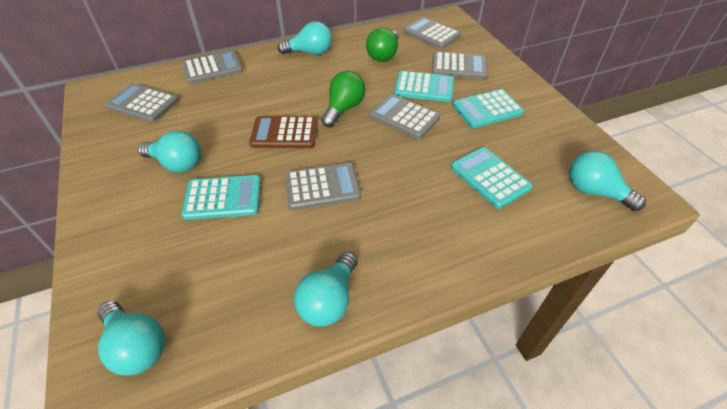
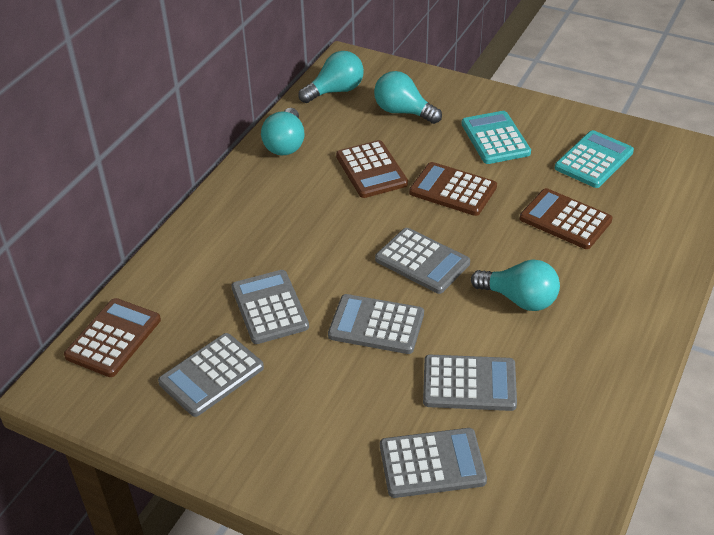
brown calculator: 1 -> 4
green light bulb: 2 -> 0
turquoise calculator: 4 -> 2
turquoise light bulb: 5 -> 4

